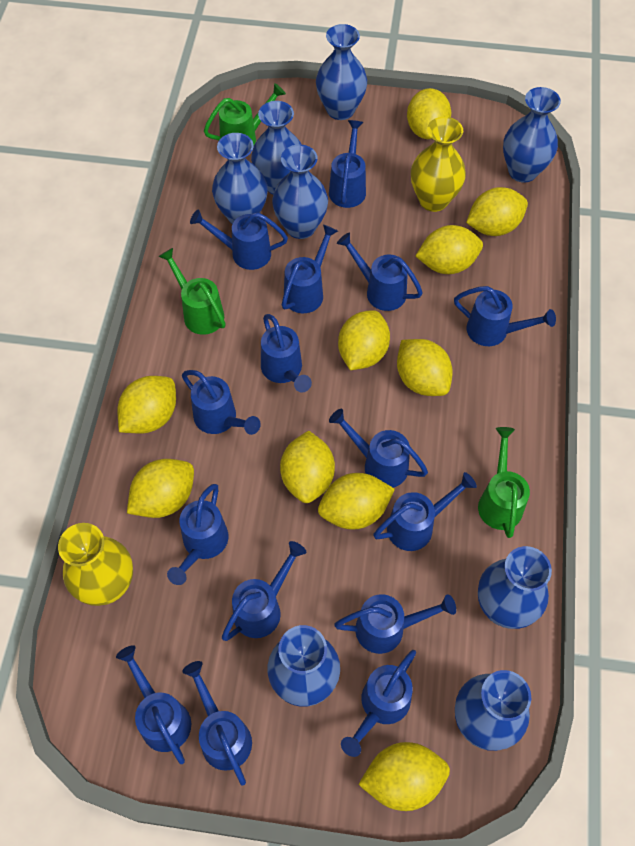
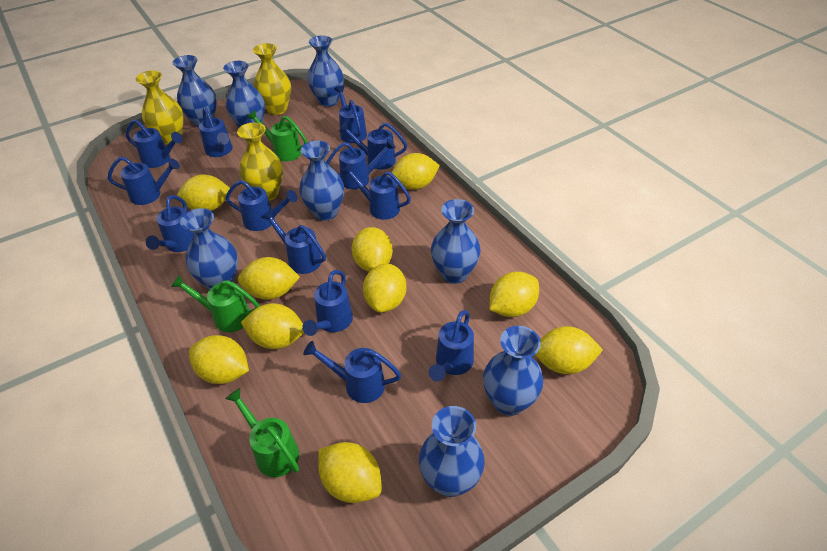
blue watering can: 15 -> 13
yellow vase: 2 -> 3

